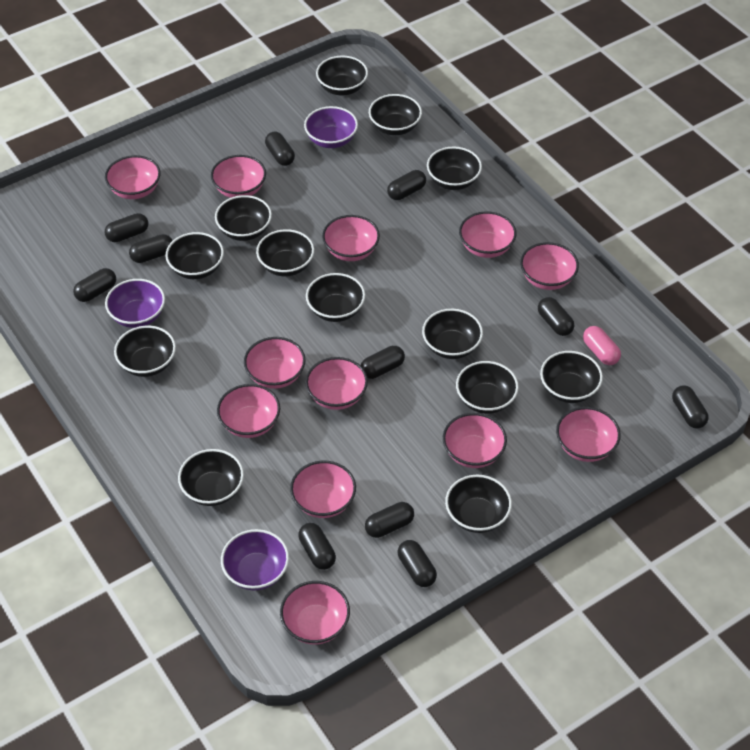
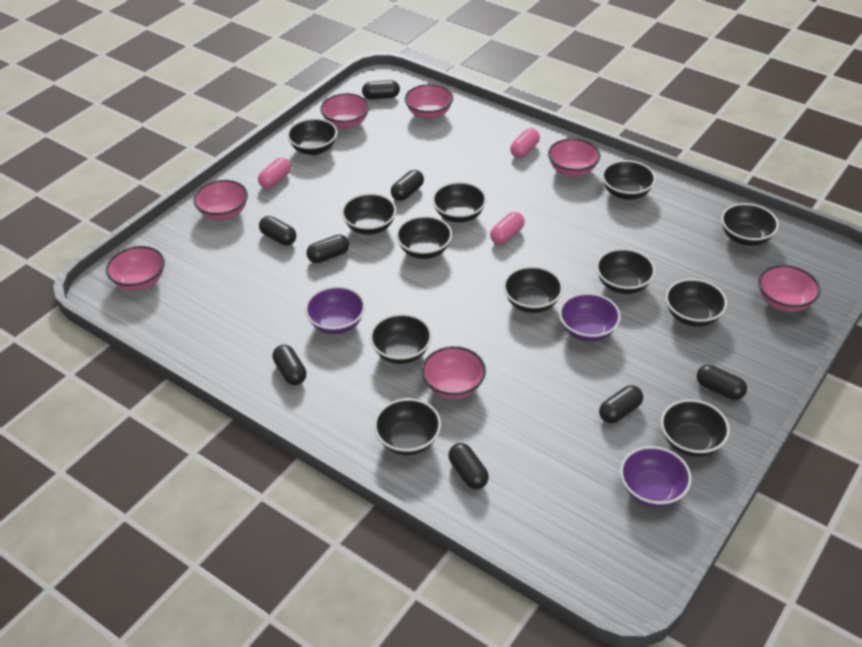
black bowl: 13 -> 12
black capsule: 11 -> 8
pink bowl: 12 -> 7
pink capsule: 1 -> 3

